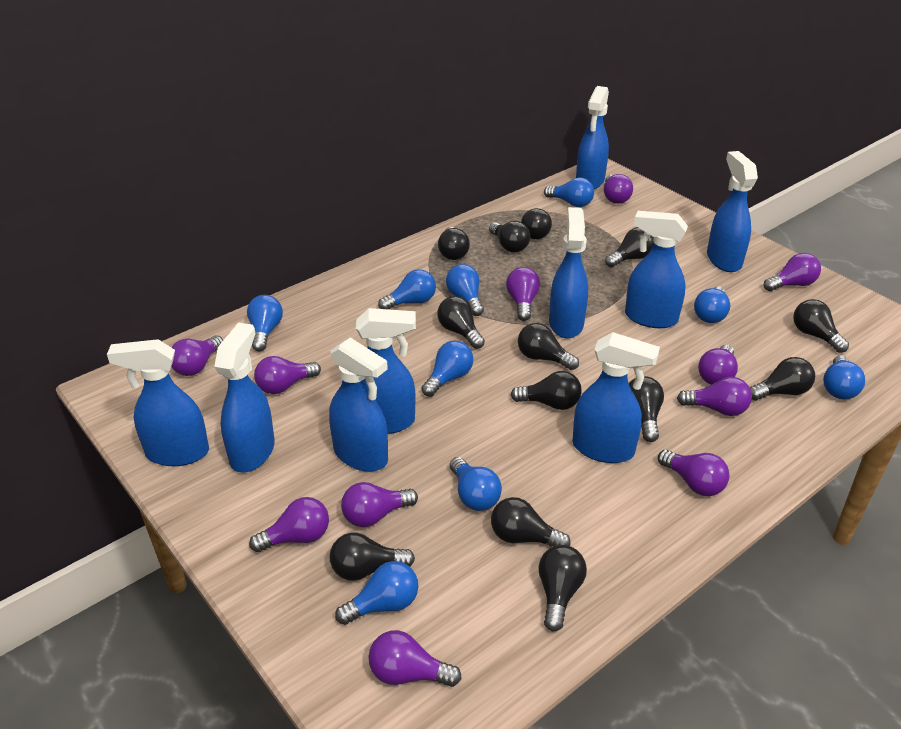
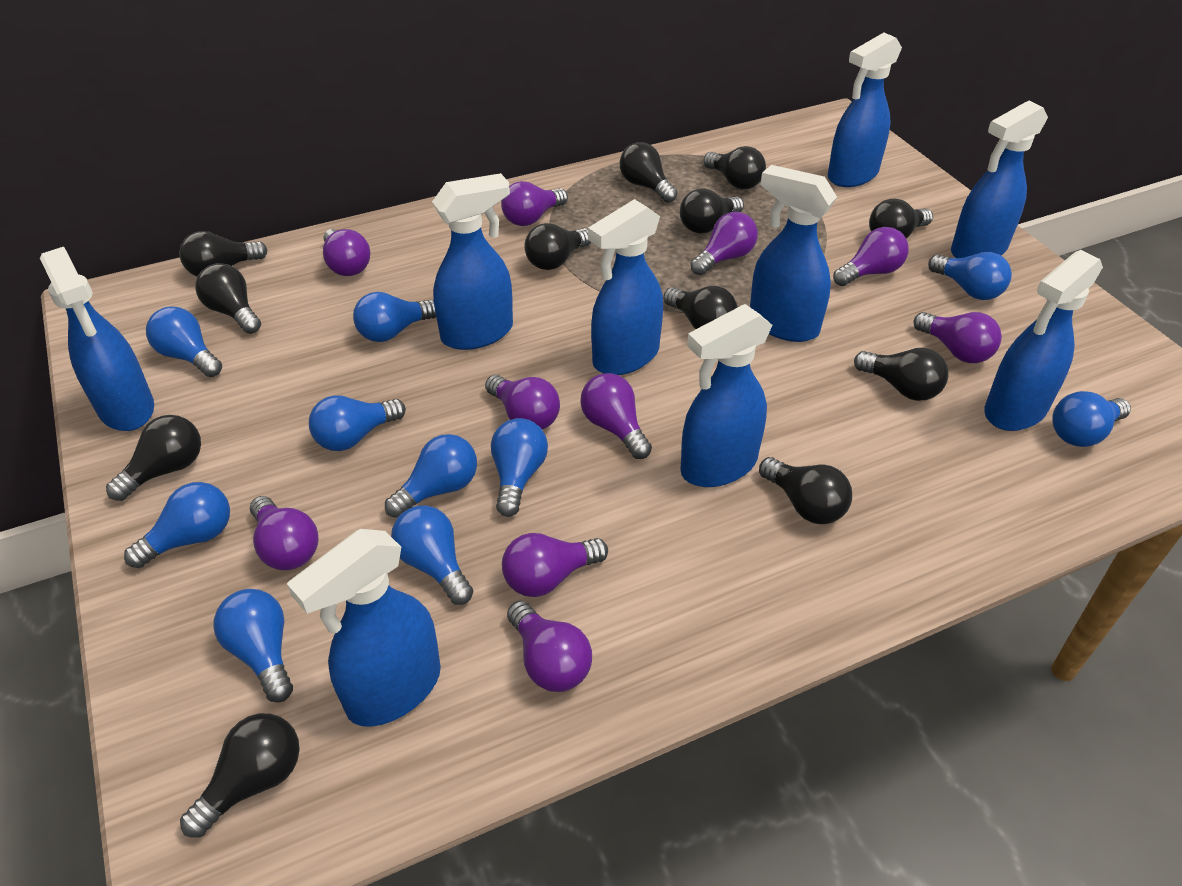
black light bulb: 13 -> 12
blue light bulb: 9 -> 10
purple light bulb: 11 -> 10

